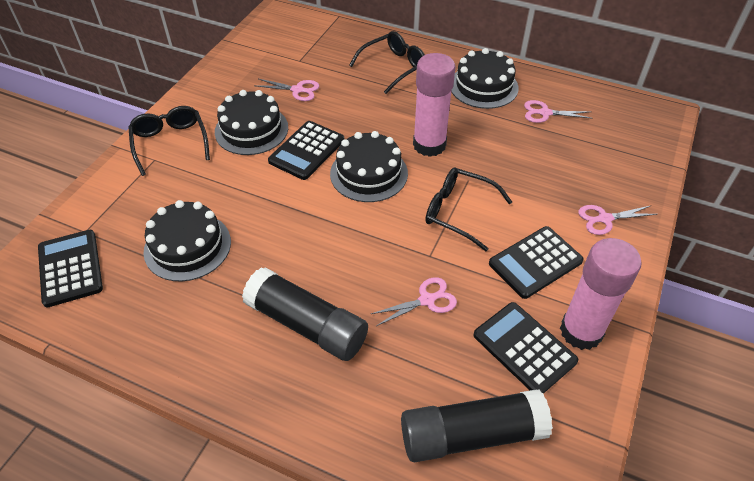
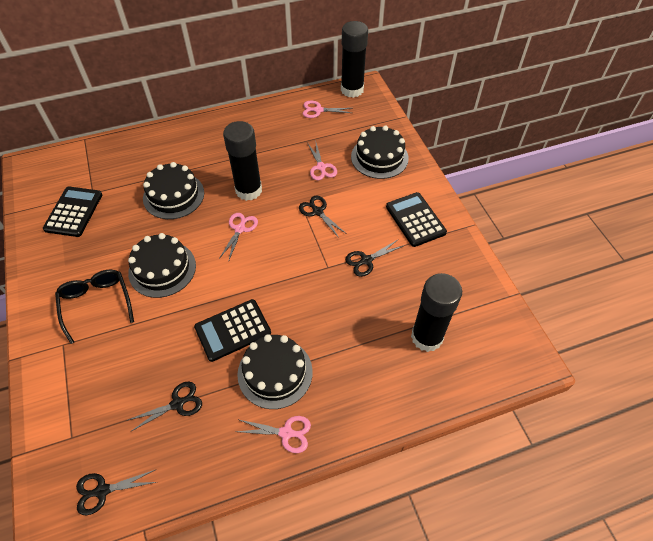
black calculator: 4 -> 3
black glasses: 3 -> 1
black glue stick: 2 -> 3
black scissors: 0 -> 4
pink glue stick: 2 -> 0

